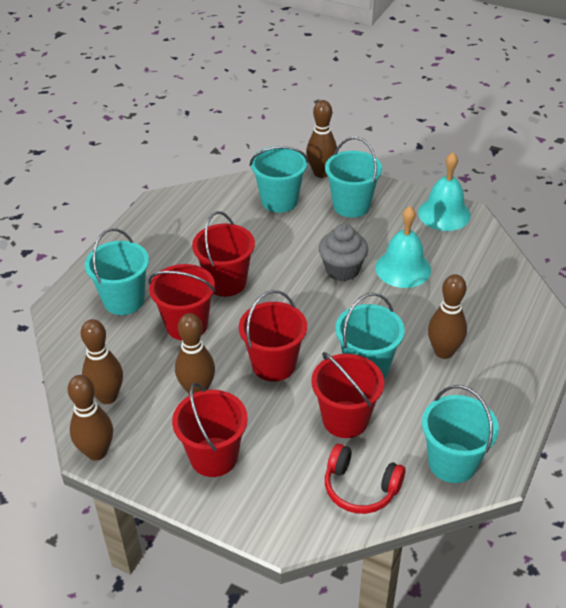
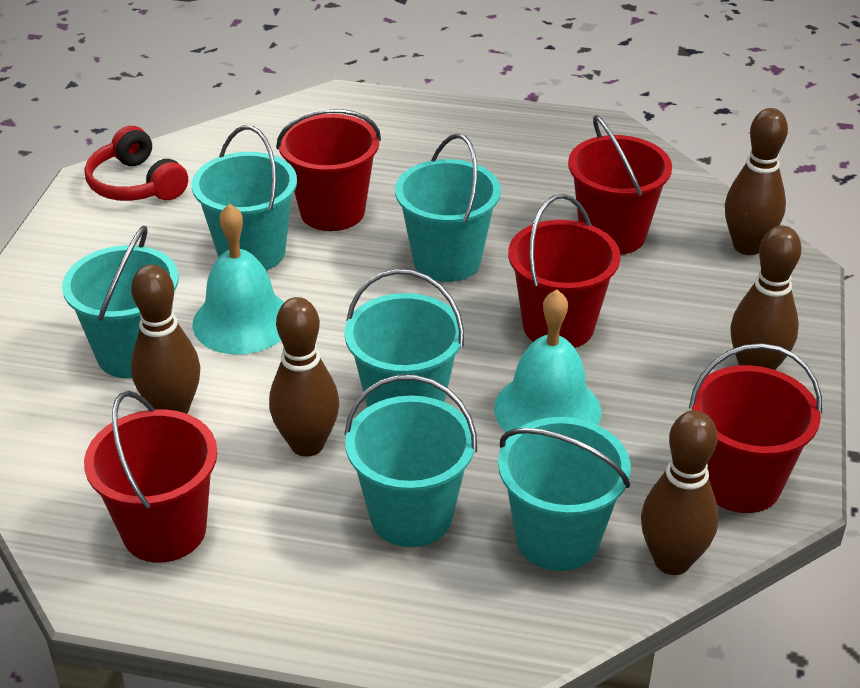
grey cupcake: 1 -> 0
turquoise bucket: 5 -> 6

